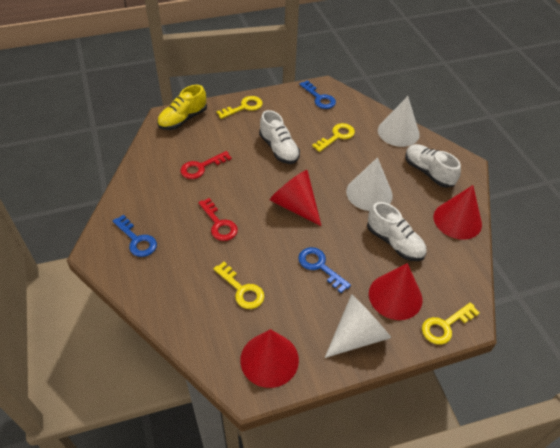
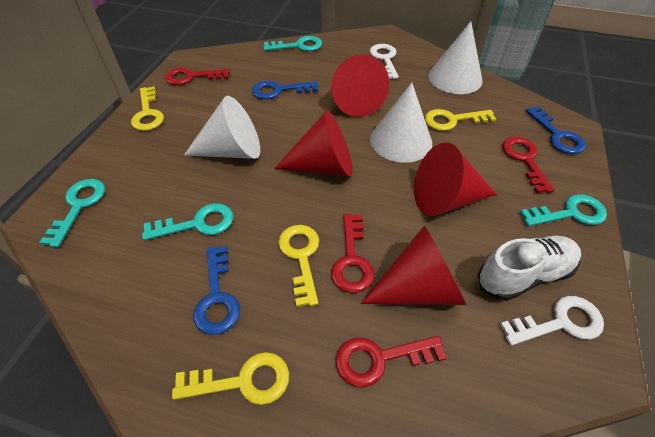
red key: 2 -> 4
turquoise key: 0 -> 4
white key: 0 -> 2
white shoe: 3 -> 1
yellow shoe: 1 -> 0

